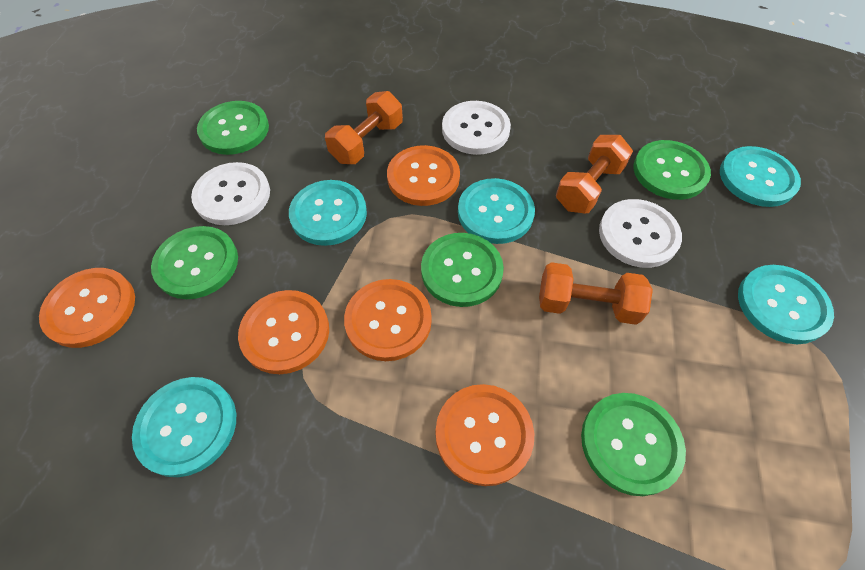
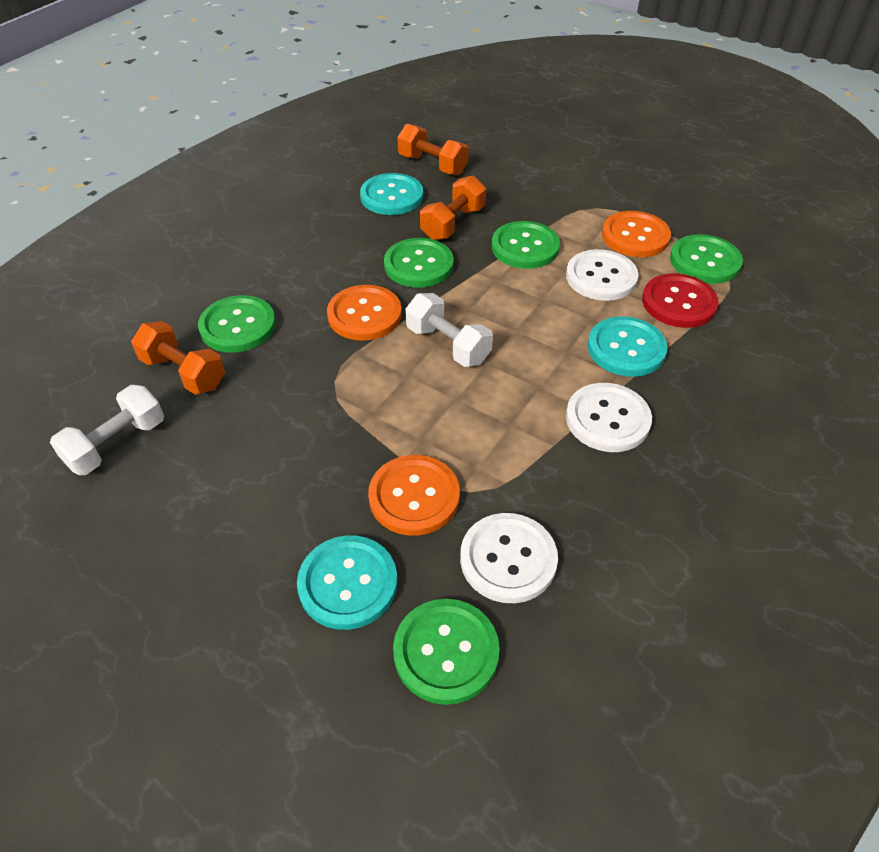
orange button: 5 -> 3
red button: 0 -> 1
turquoise button: 5 -> 3
white dumbbell: 0 -> 2

